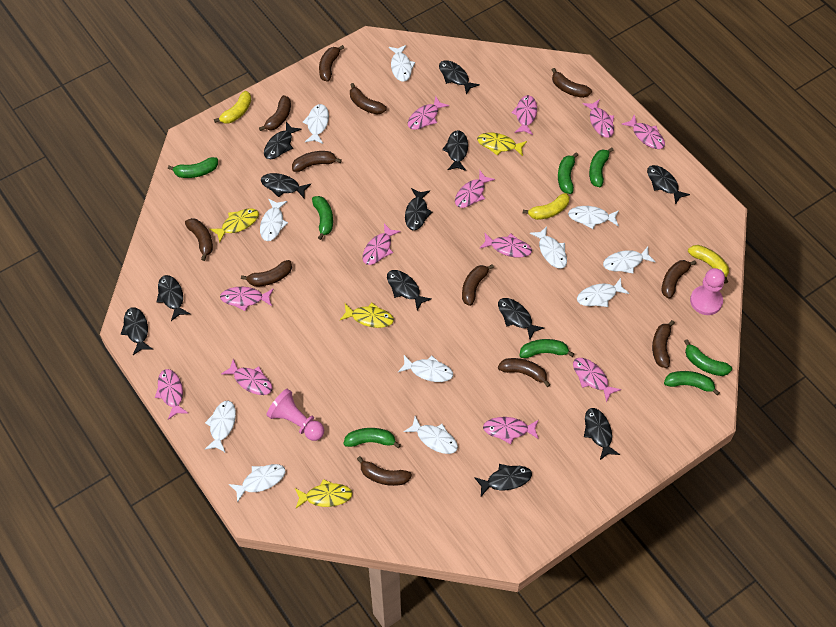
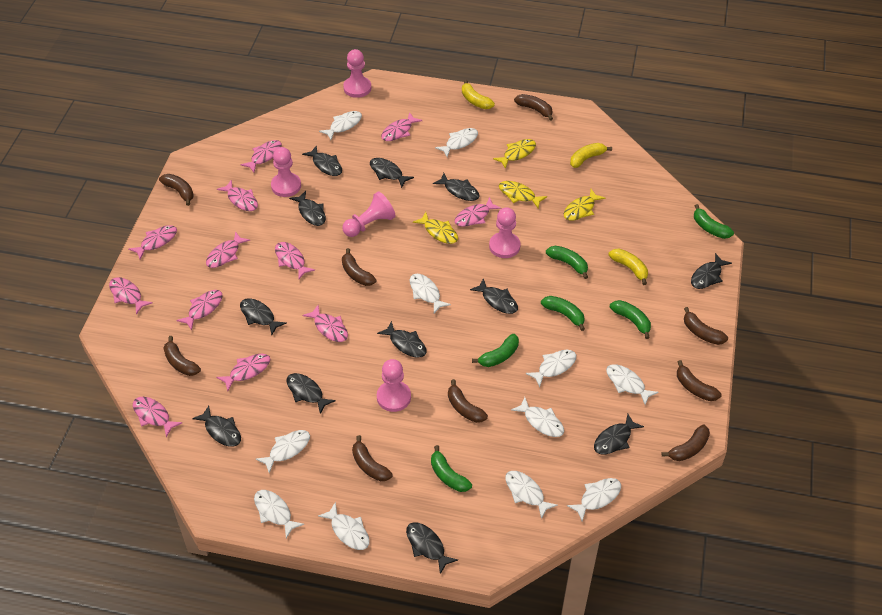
brown banana: 12 -> 9
green banana: 8 -> 6
pink pawn: 2 -> 5

